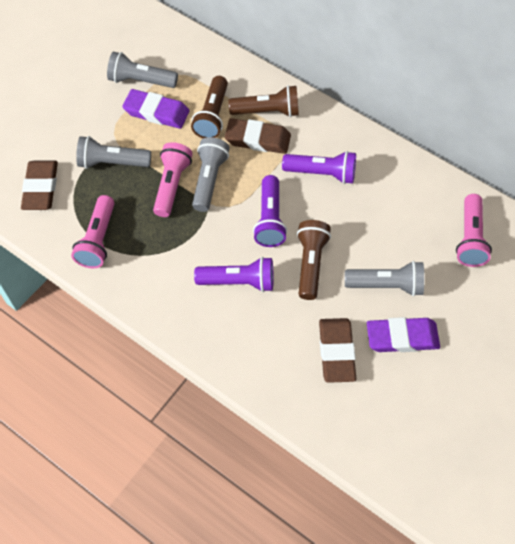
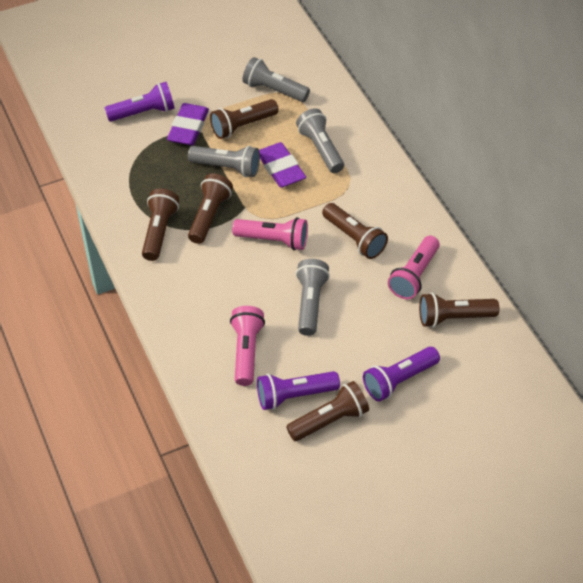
brown eraser: 3 -> 0
brown flashlight: 3 -> 6

